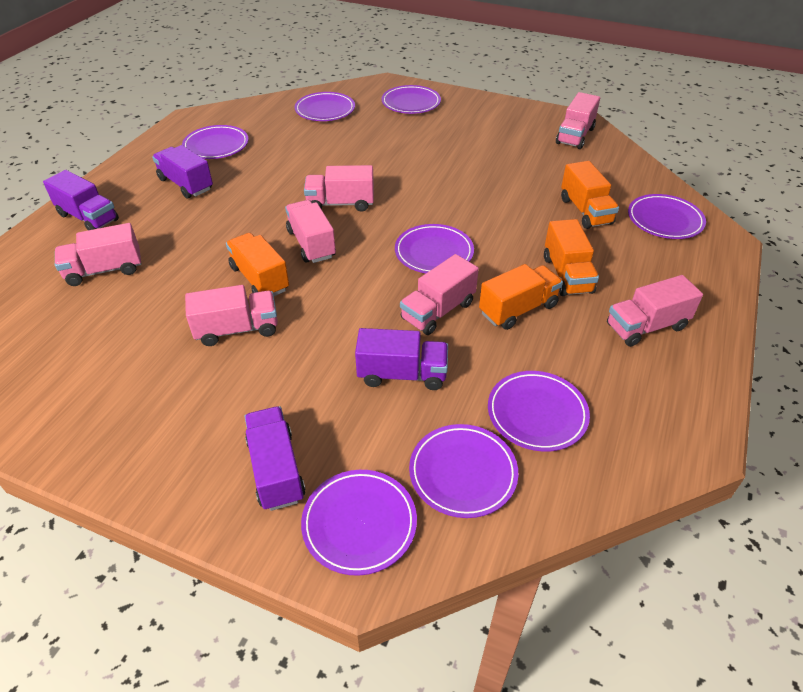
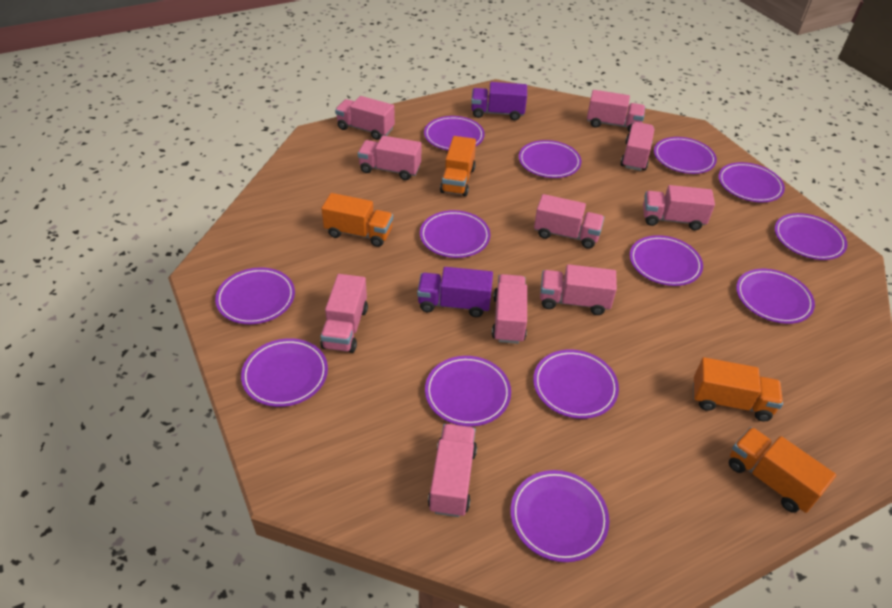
pink truck: 7 -> 10
purple plate: 8 -> 13
purple truck: 4 -> 2

